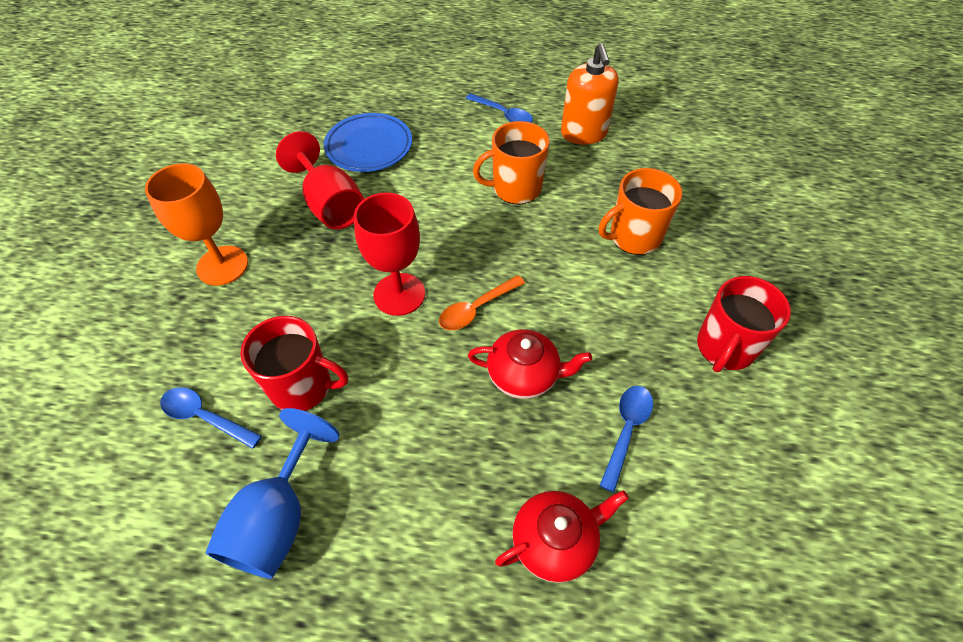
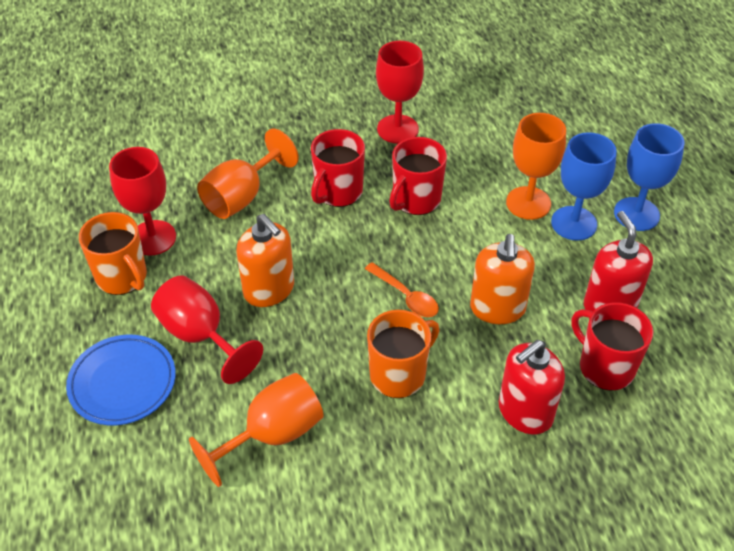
blue goblet: 1 -> 2
blue spoon: 3 -> 0
orange goblet: 1 -> 3
orange soap dispenser: 1 -> 2
red goblet: 2 -> 3
red mug: 2 -> 3
red soap dispenser: 0 -> 2
red teapot: 2 -> 0

